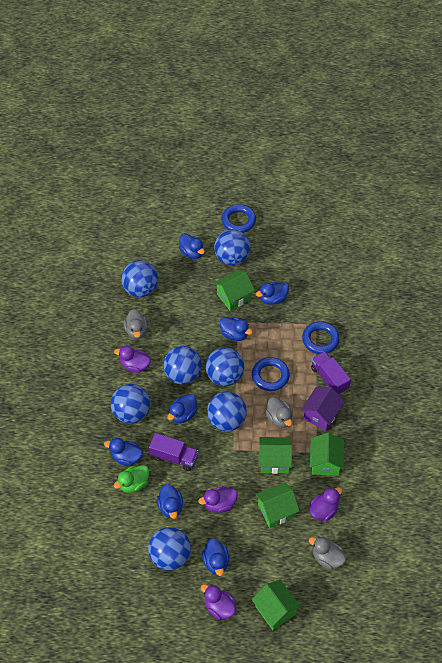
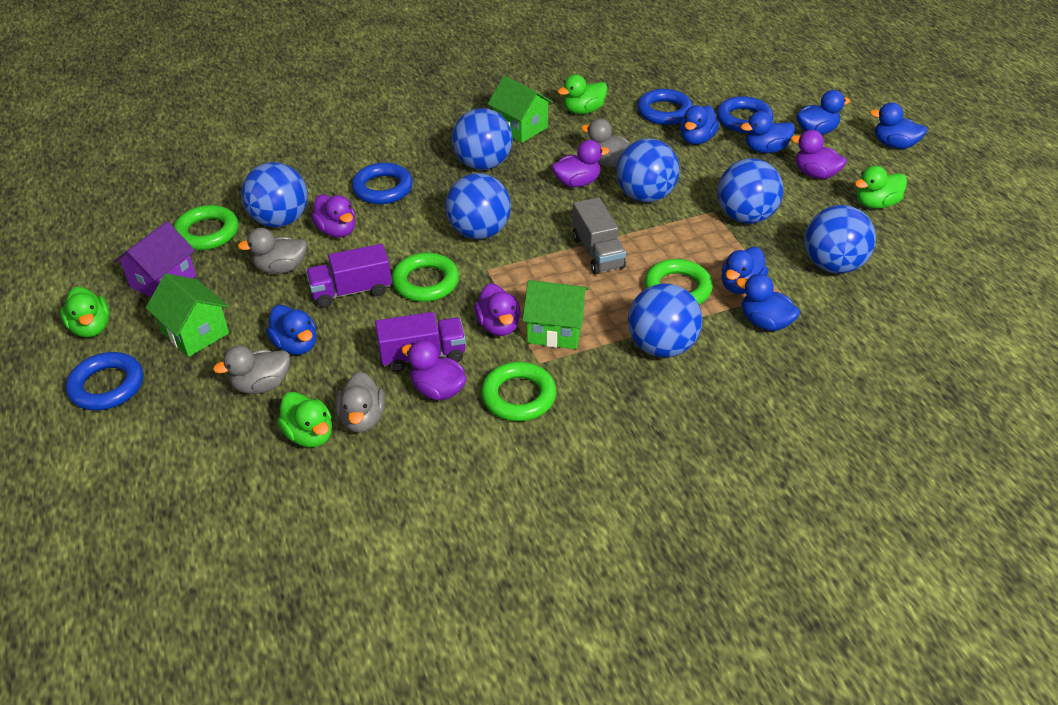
blue ring: 3 -> 4
green duck: 1 -> 4
green house: 5 -> 3
green ring: 0 -> 4
grey duck: 3 -> 4
grey truck: 0 -> 1
purple duck: 4 -> 5

